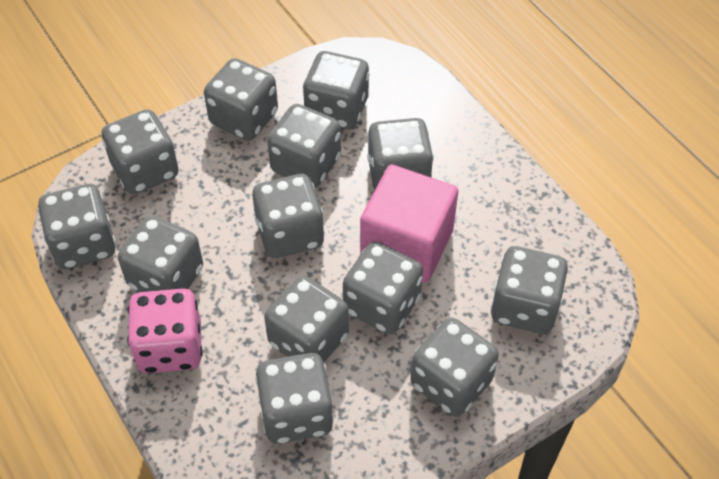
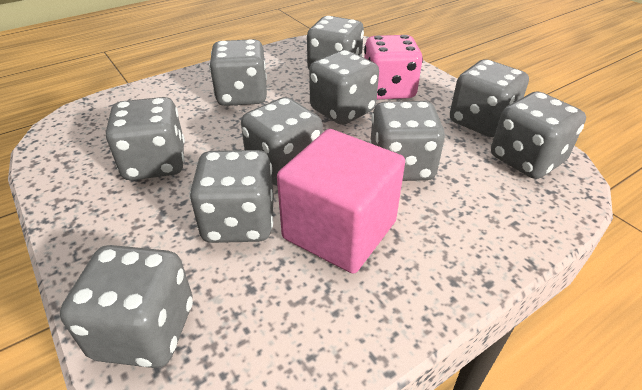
grey dice: 13 -> 10

